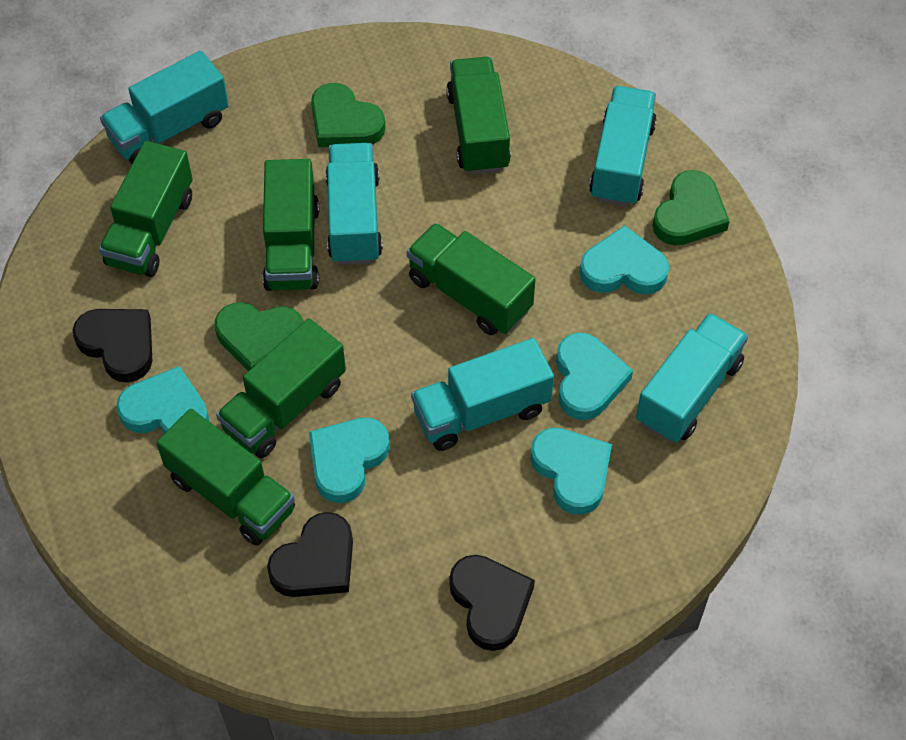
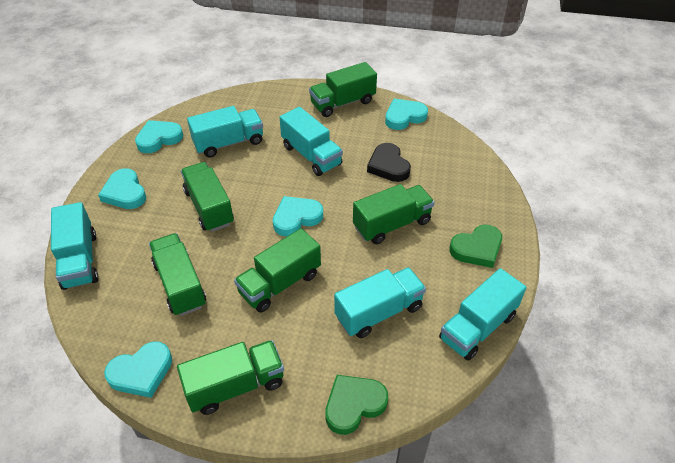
black heart: 3 -> 1
green heart: 3 -> 2

